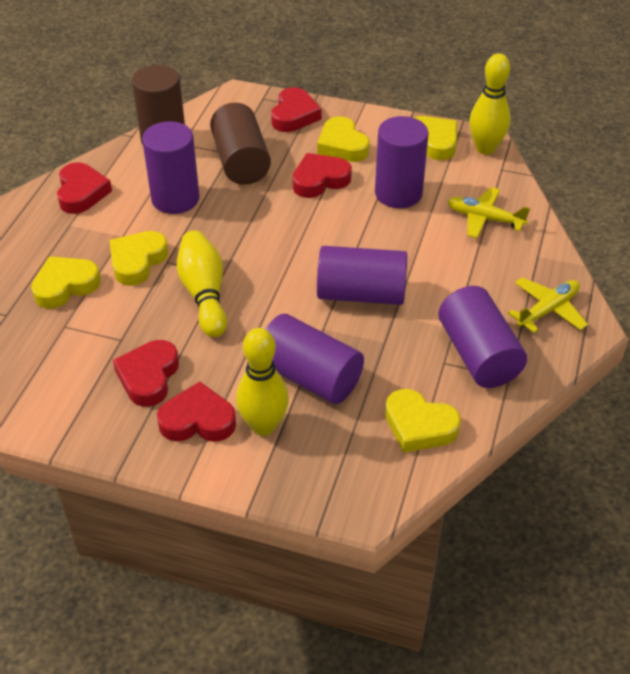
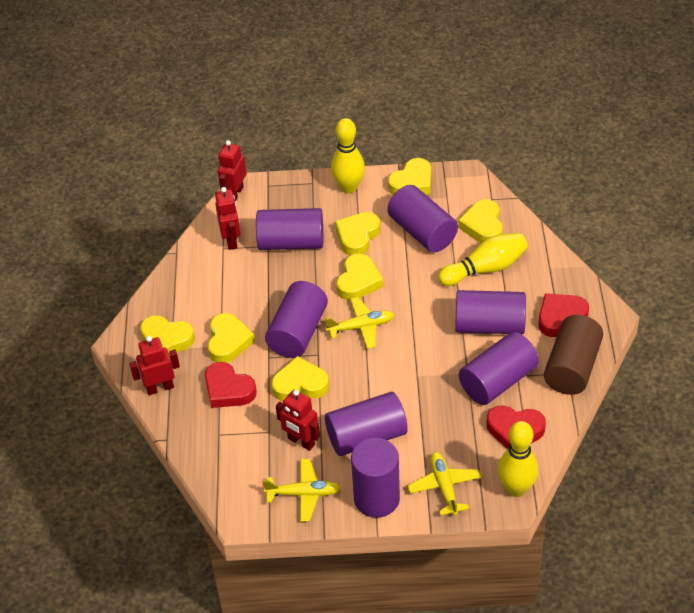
brown cylinder: 2 -> 1
purple cylinder: 5 -> 7
red heart: 5 -> 3
red robot: 0 -> 4
yellow heart: 5 -> 7
yellow plane: 2 -> 3

